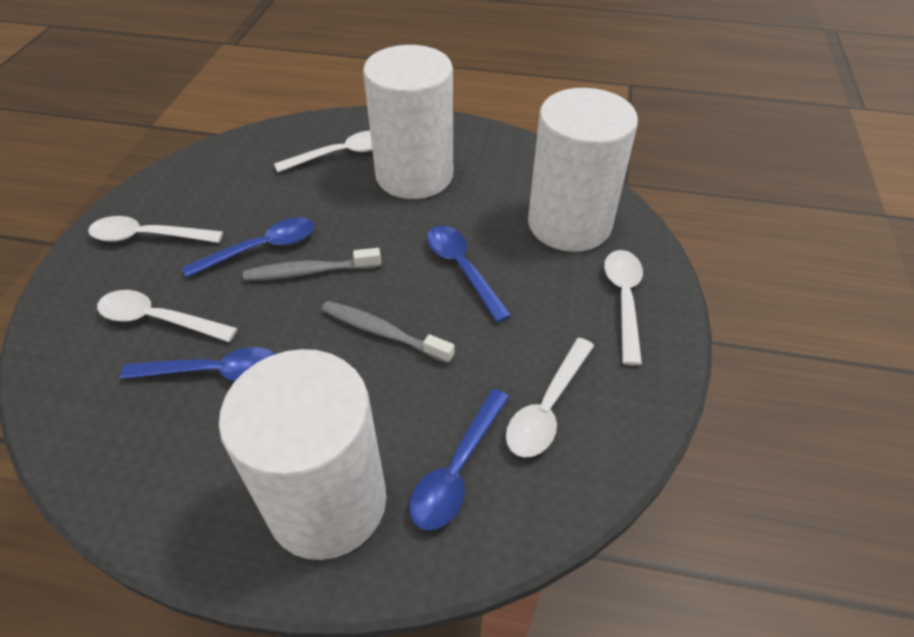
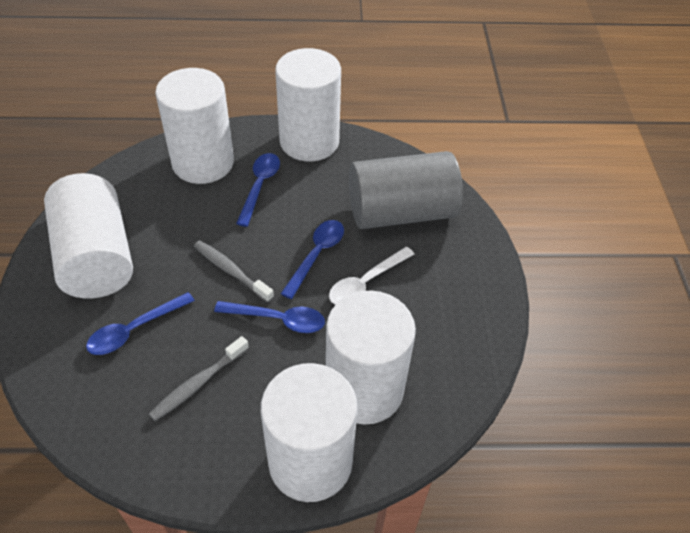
grey cylinder: 0 -> 1
white cylinder: 3 -> 5
white spoon: 5 -> 1

